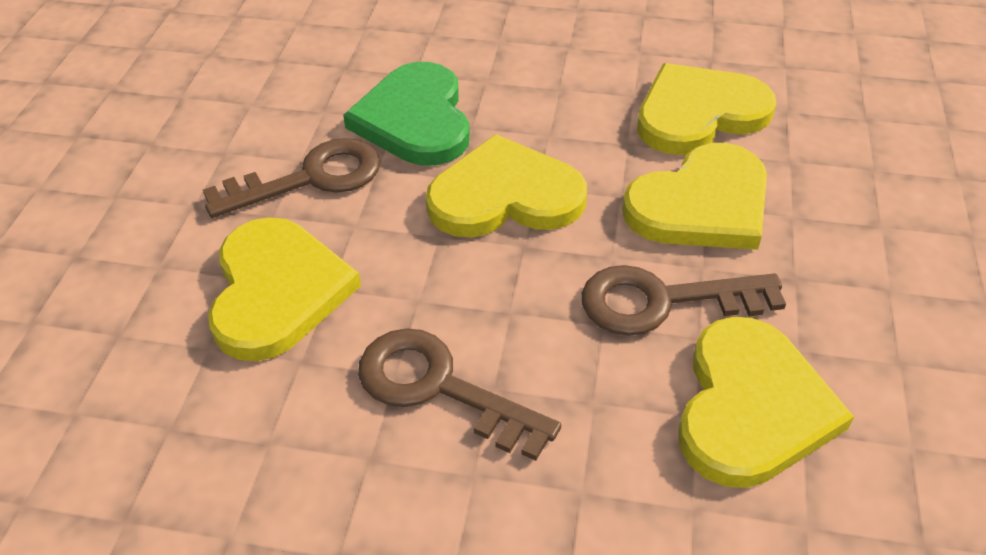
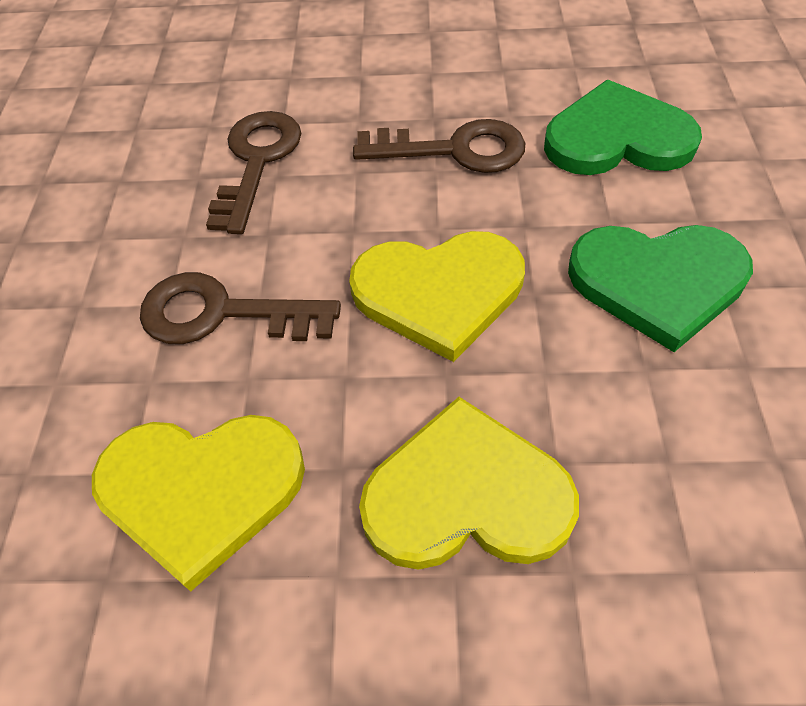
green heart: 1 -> 2
yellow heart: 5 -> 3

